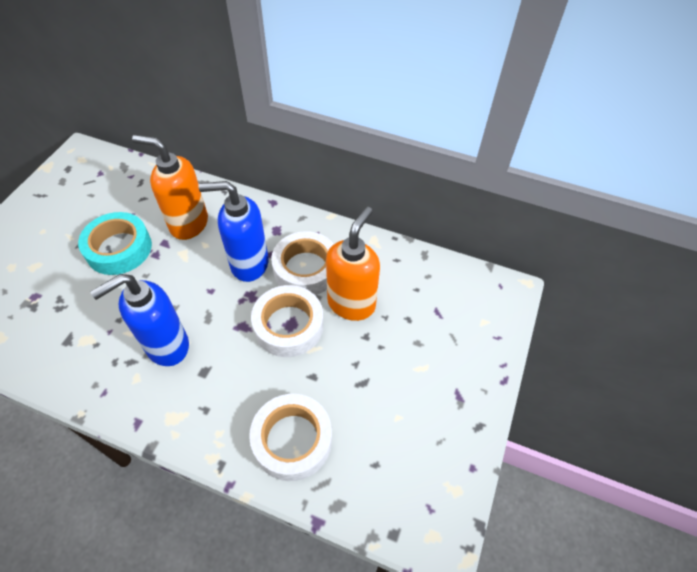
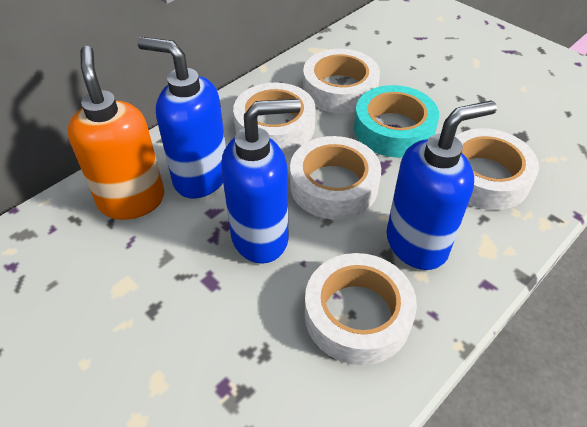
blue soap dispenser: 2 -> 3
orange soap dispenser: 2 -> 1
white tape: 3 -> 5

